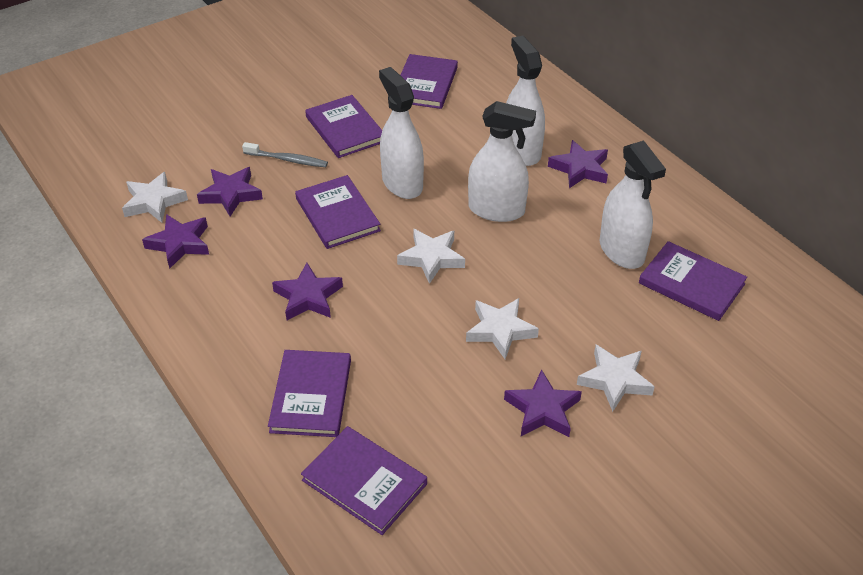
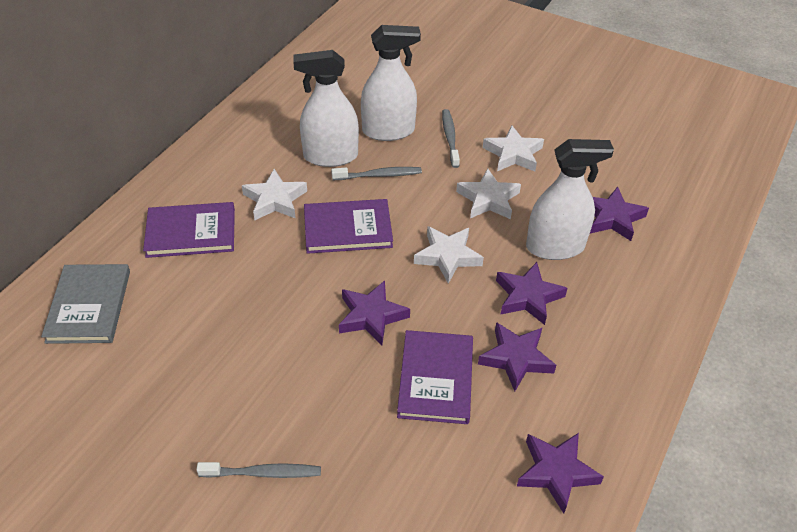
grey book: 0 -> 1
grey toothbrush: 1 -> 3
purple book: 6 -> 3
white spray bottle: 4 -> 3

